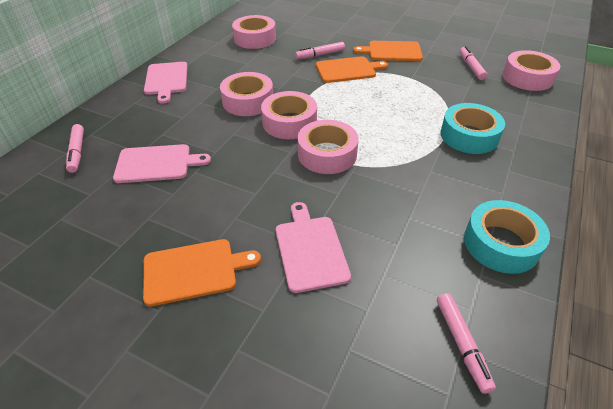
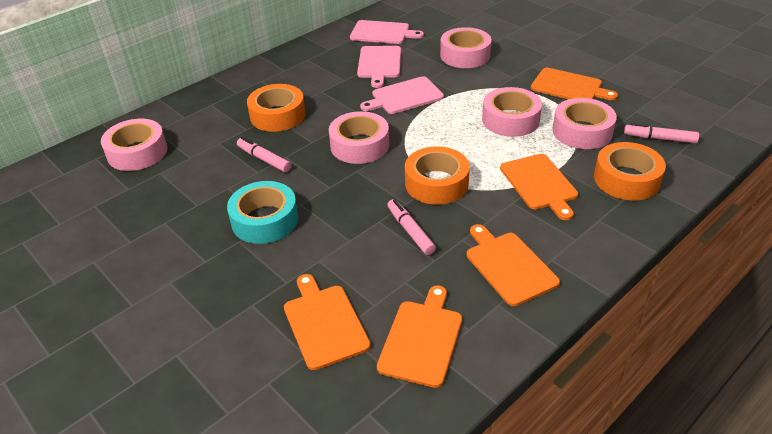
orange cutting board: 3 -> 5
orange tape: 0 -> 3
pink marker: 4 -> 3
turquoise tape: 2 -> 1

